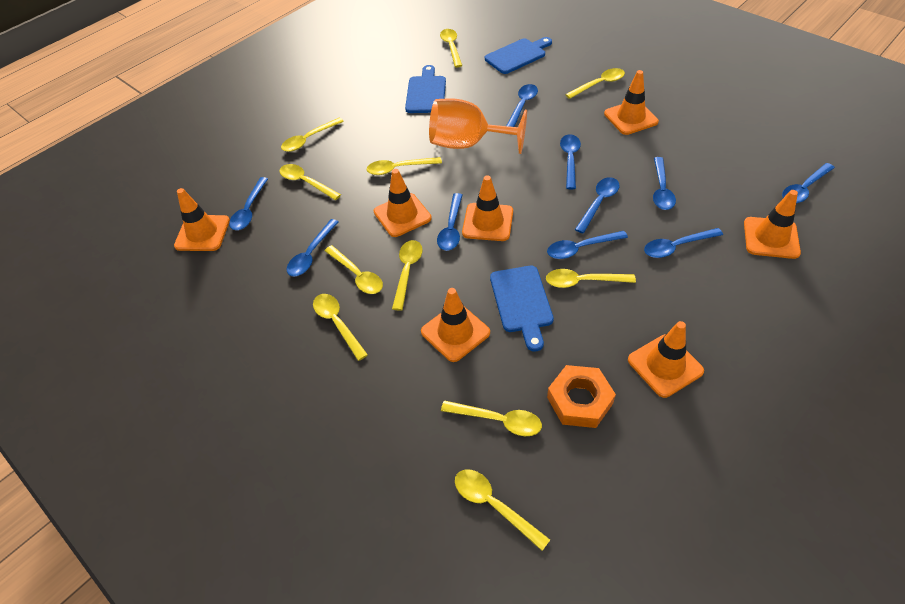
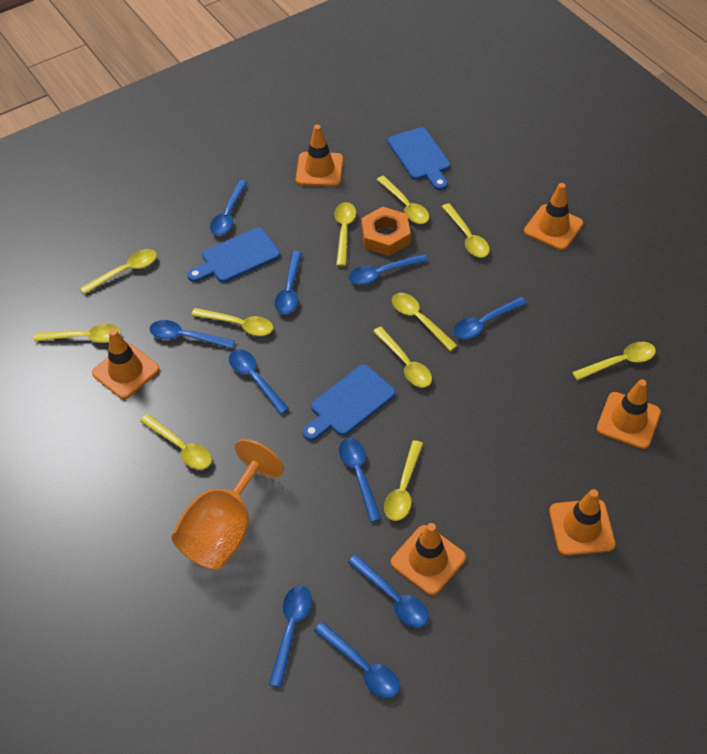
orange traffic cone: 7 -> 6

